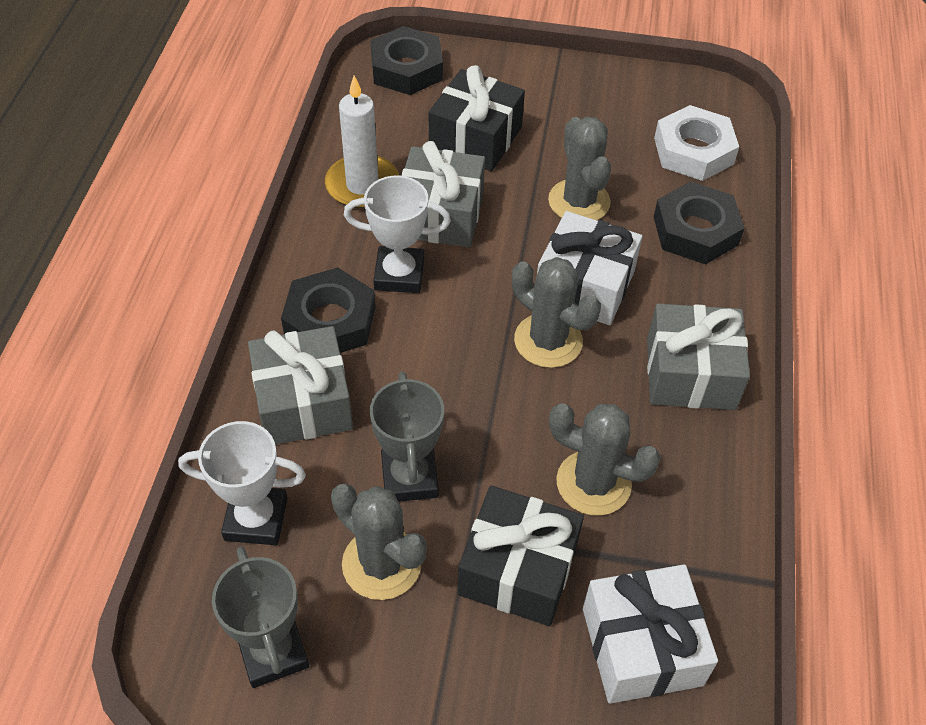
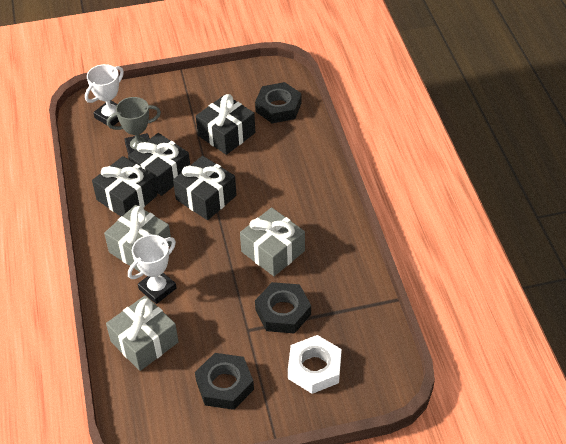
black gift: 2 -> 4
grey cactus: 4 -> 0
grey trophy: 2 -> 1
white candle: 1 -> 0
white gift: 2 -> 0

